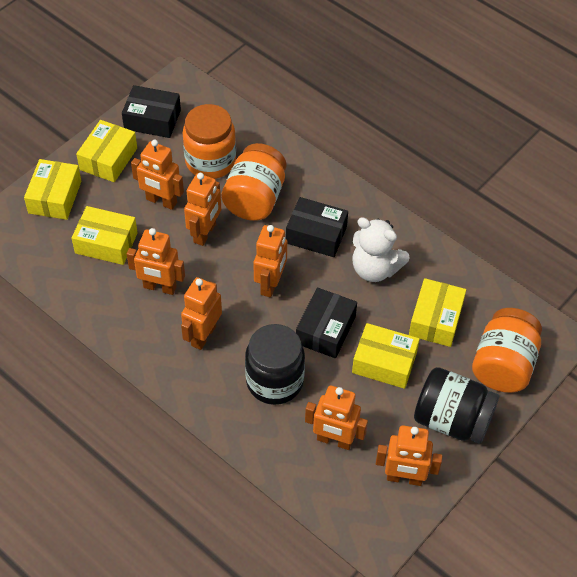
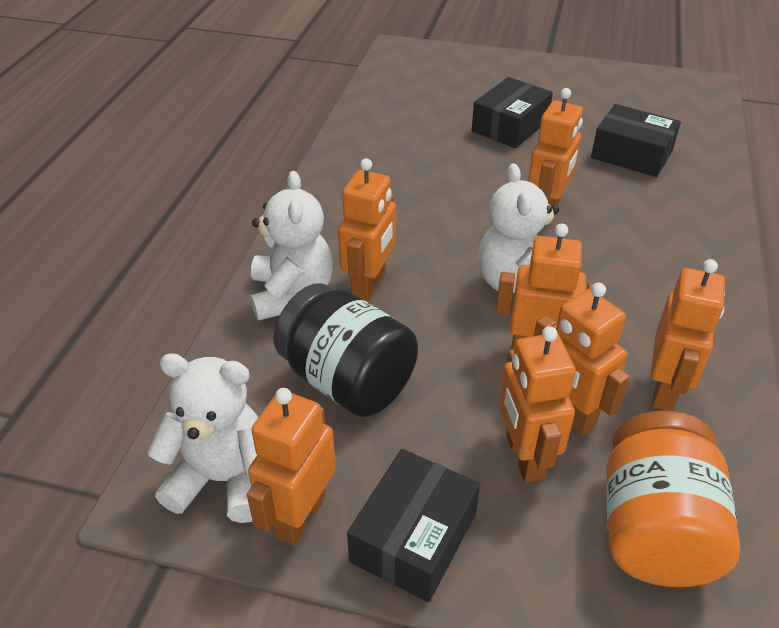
black jar: 2 -> 1
orange jar: 3 -> 1
white teddy bear: 1 -> 3
yellow box: 5 -> 0

